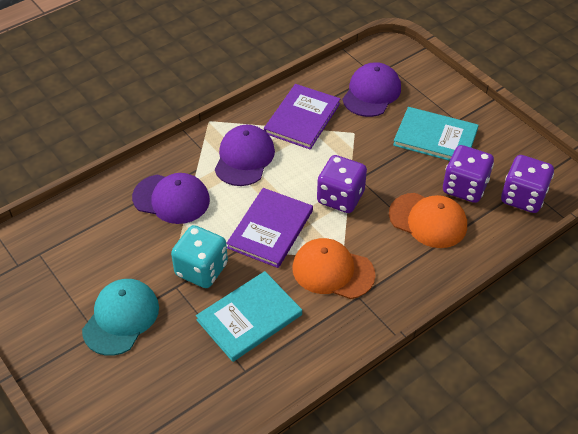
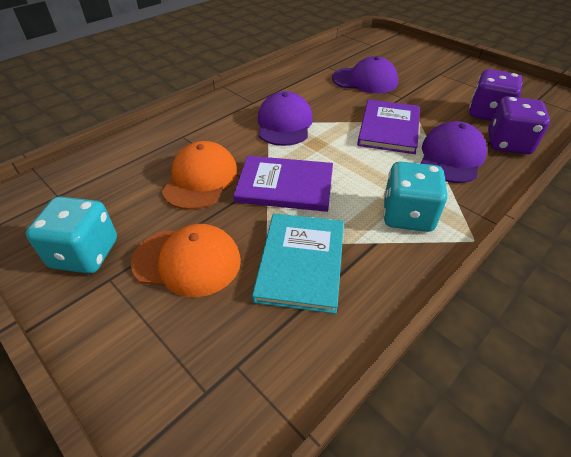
purple dice: 3 -> 2
turquoise book: 2 -> 1
turquoise cap: 1 -> 0
turquoise dice: 1 -> 2

